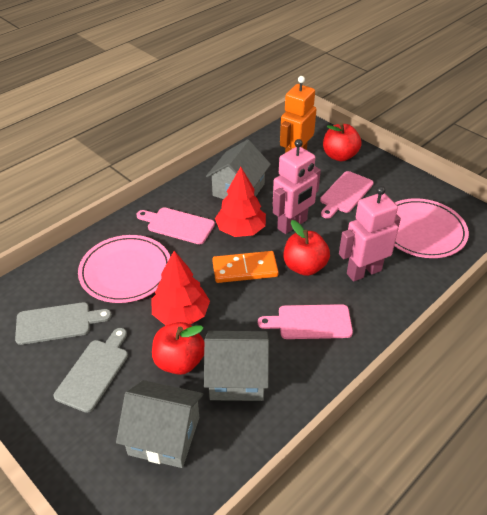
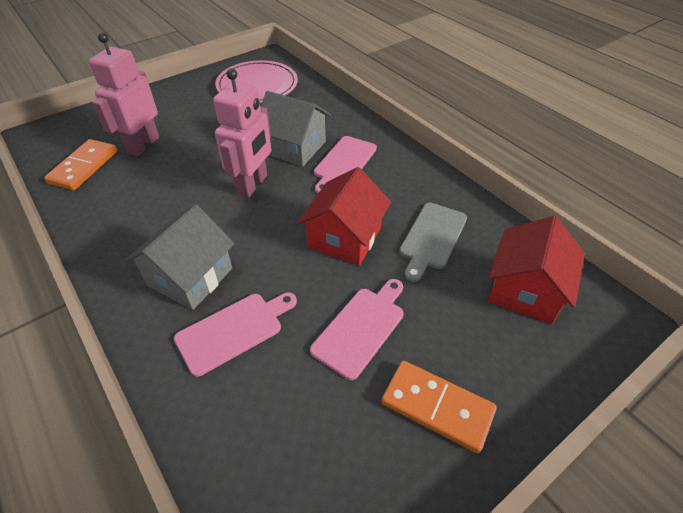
grey cutting board: 2 -> 1
grey house: 3 -> 2
orange domino: 1 -> 2
orange robot: 1 -> 0
pink plate: 2 -> 1
red apple: 3 -> 0
red house: 0 -> 2
red tree: 2 -> 0

